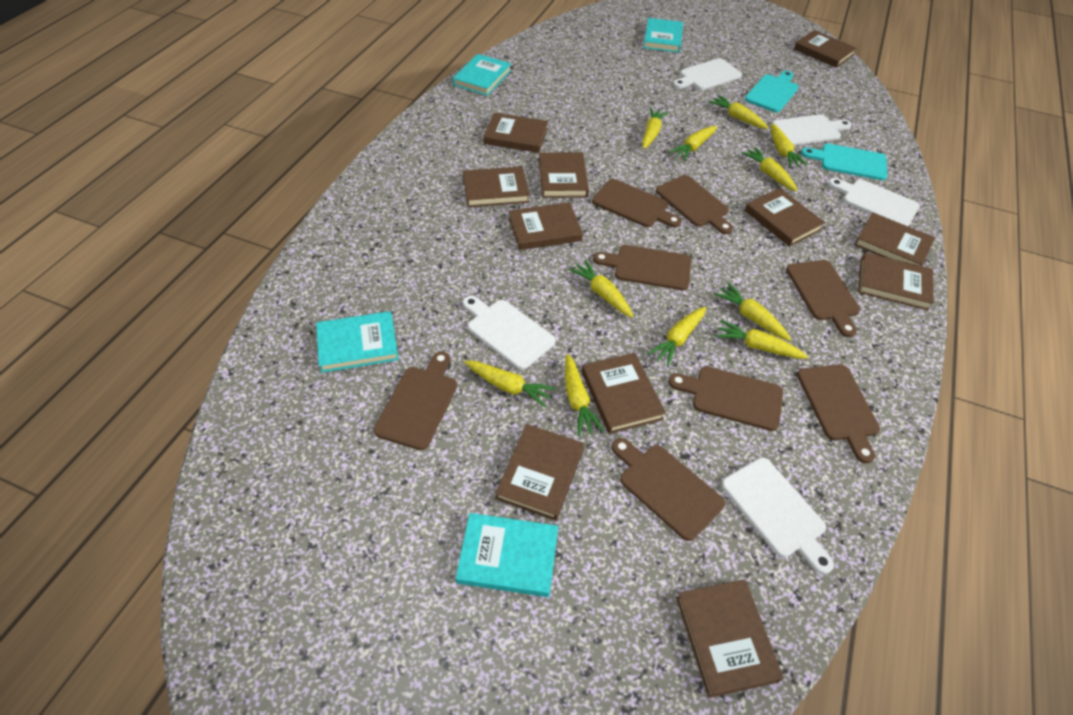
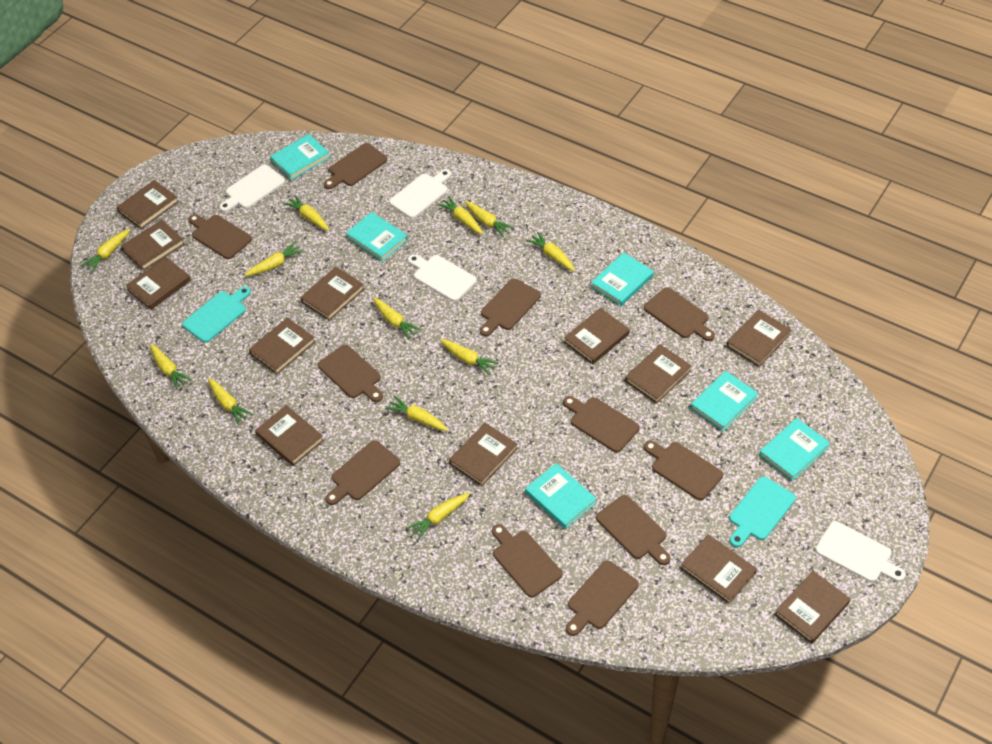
brown book: 11 -> 12
brown cutting board: 8 -> 11
turquoise book: 4 -> 6
white cutting board: 5 -> 4
yellow carrot: 11 -> 12

